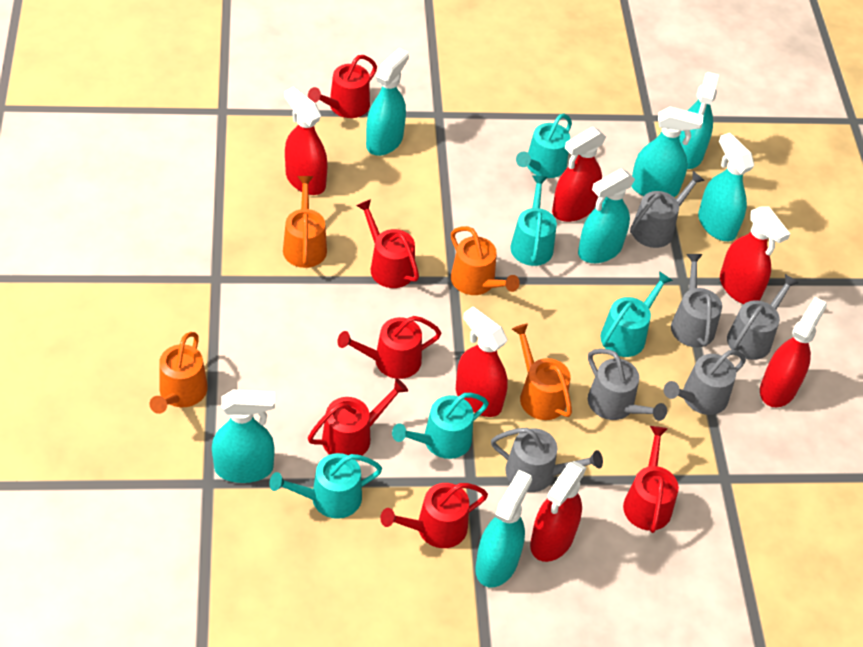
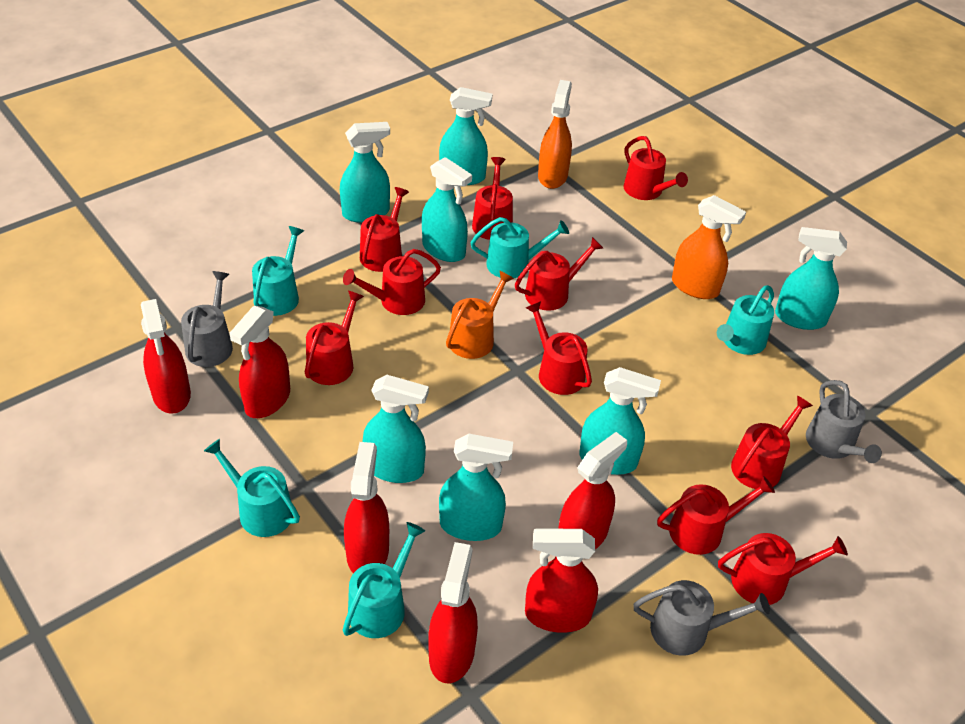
grey watering can: 6 -> 3
orange spray bottle: 0 -> 2
orange watering can: 4 -> 1
red watering can: 6 -> 10

